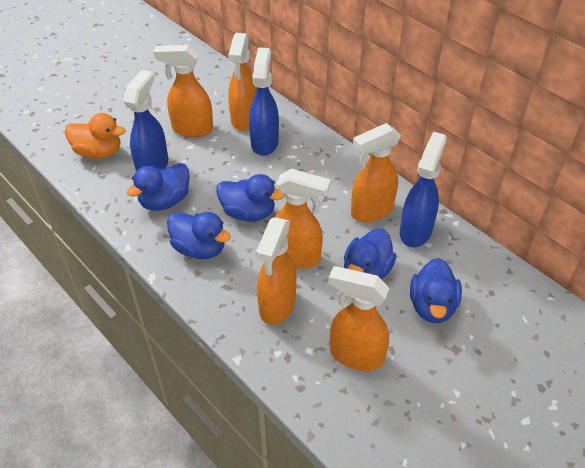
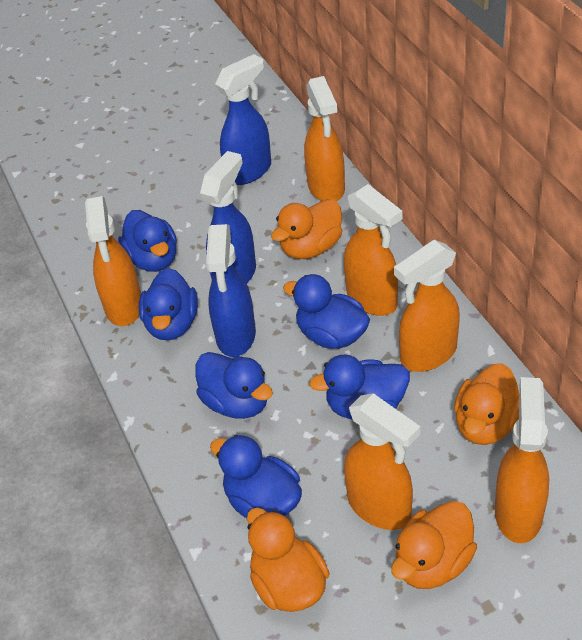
blue duck: 5 -> 6
orange duck: 1 -> 4

